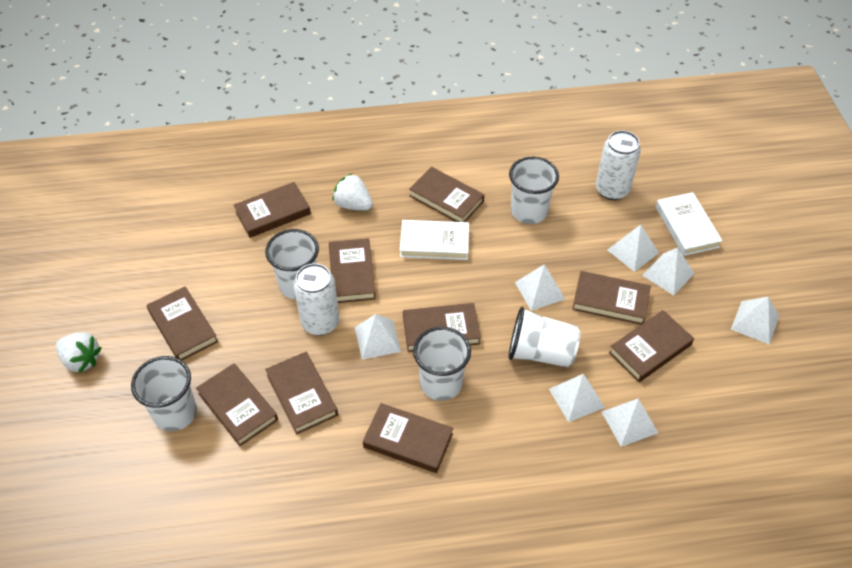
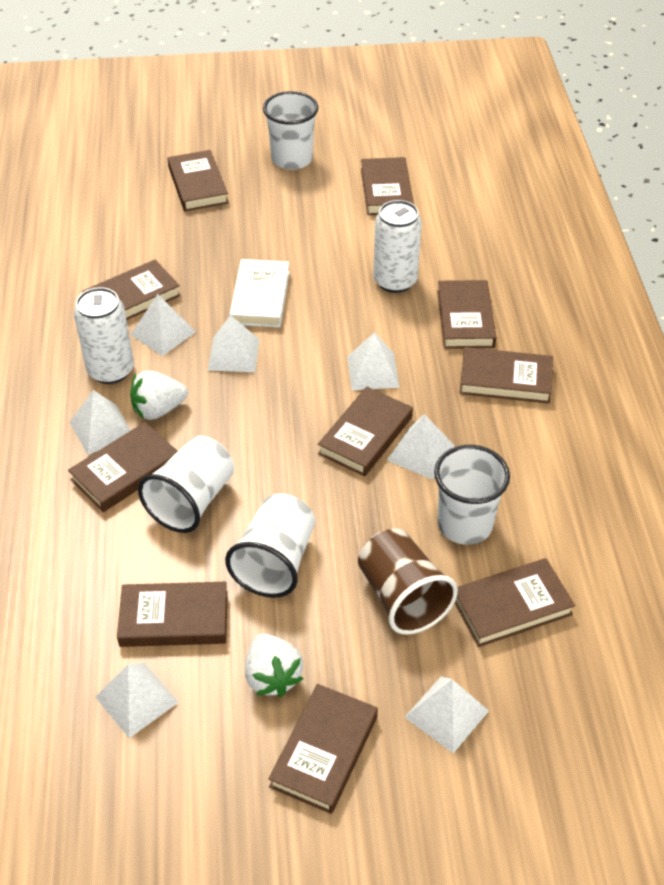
brown cup: 0 -> 1
white book: 2 -> 1
white cup: 5 -> 4

